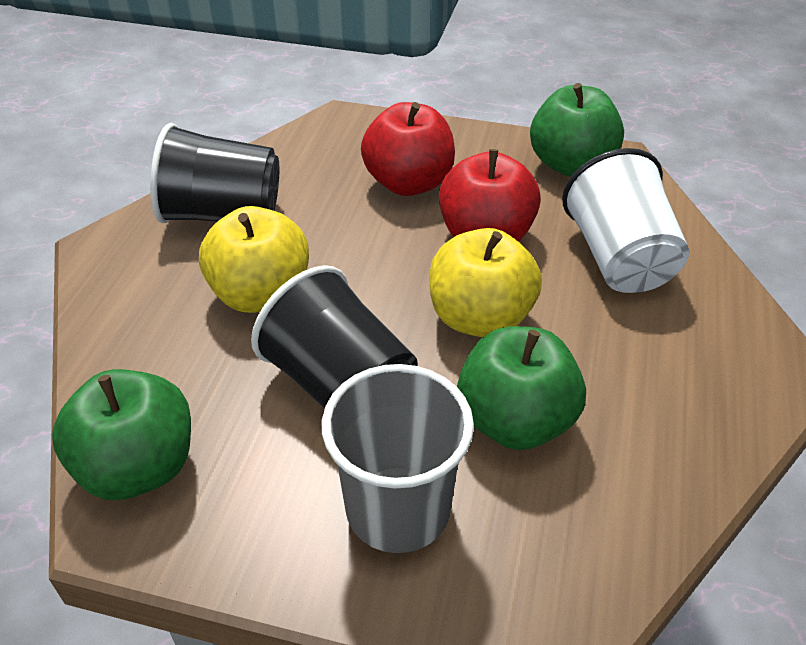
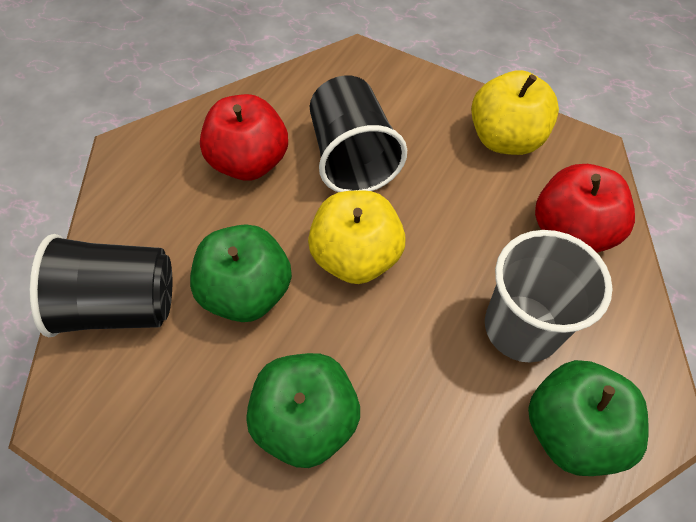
white cup: 1 -> 0

